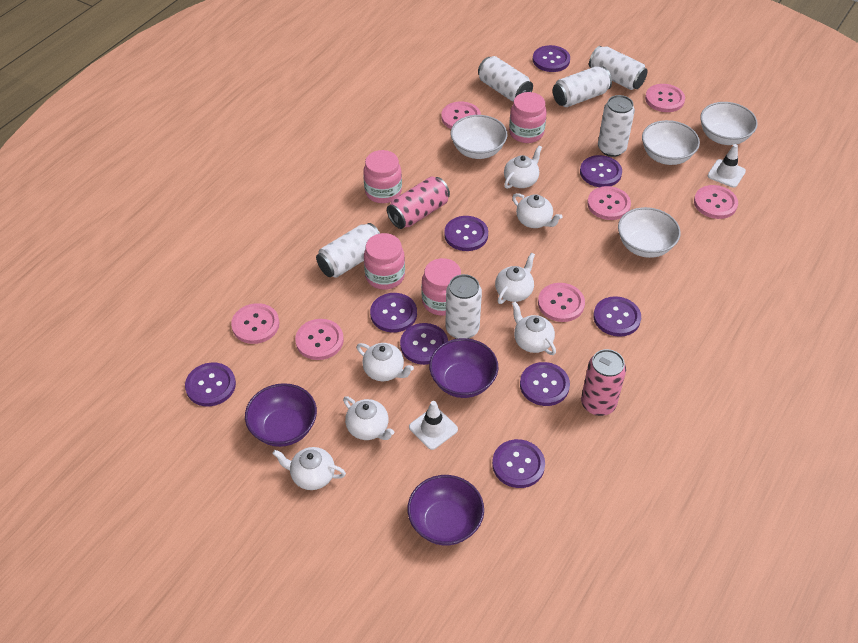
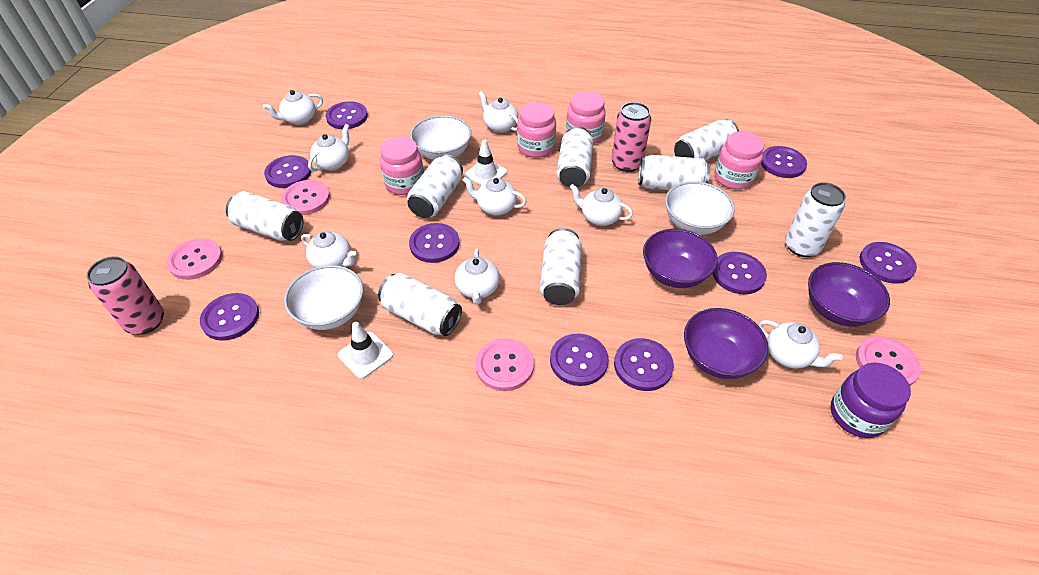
pink button: 7 -> 4
purple jar: 0 -> 1
white bowl: 4 -> 3
white can: 6 -> 8
white teapot: 7 -> 8

